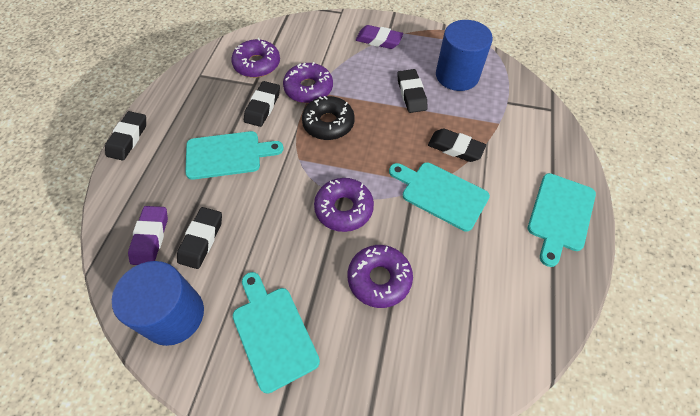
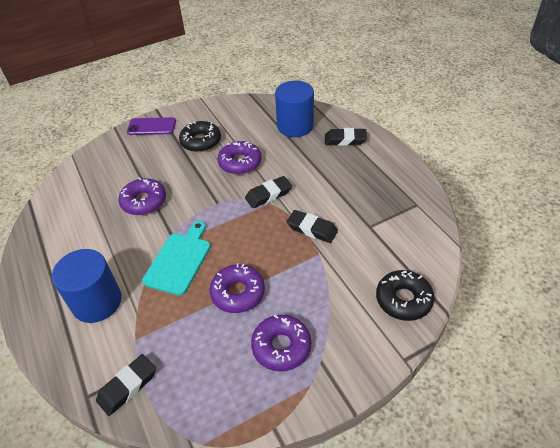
black donut: 1 -> 2
black eraser: 5 -> 4
purple eraser: 2 -> 0
purple phone: 0 -> 1
turquoise cutting board: 4 -> 1

